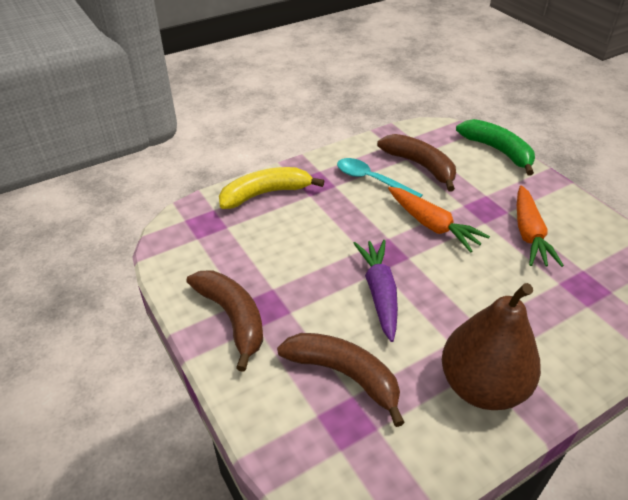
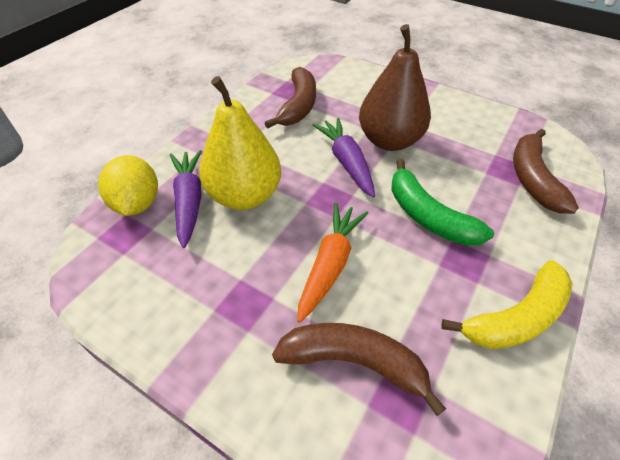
orange carrot: 2 -> 1
purple carrot: 1 -> 2
turquoise spoon: 1 -> 0
yellow lemon: 0 -> 1
yellow pear: 0 -> 1

